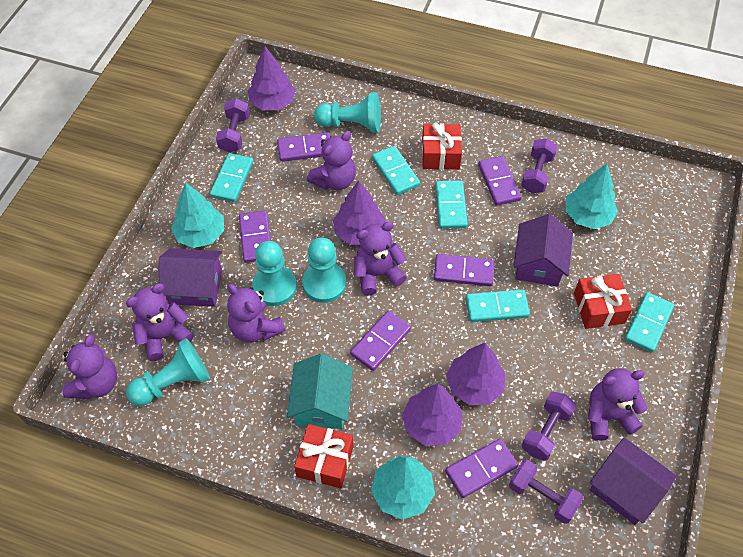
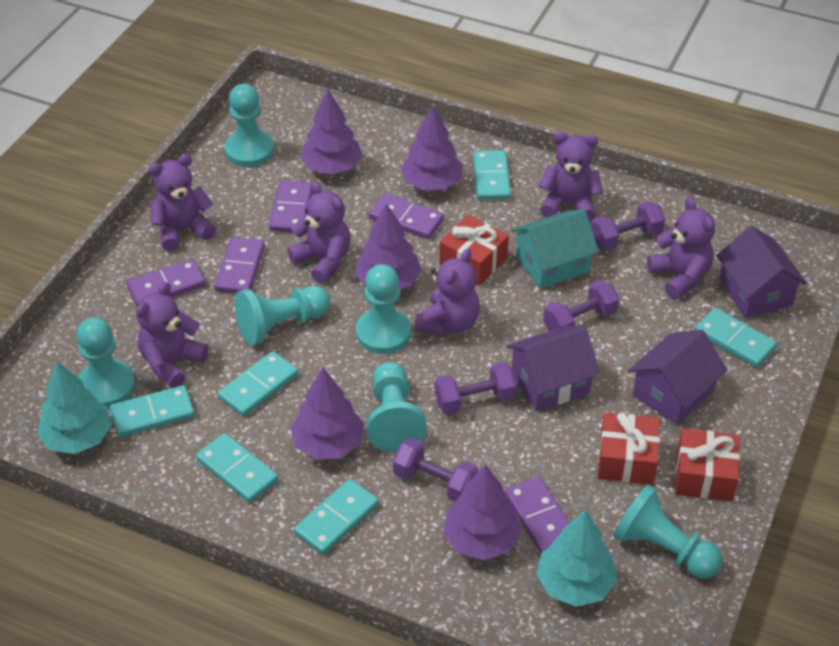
purple domino: 6 -> 5
purple tree: 4 -> 5
turquoise domino: 5 -> 6
turquoise pawn: 4 -> 6
turquoise tree: 3 -> 2

